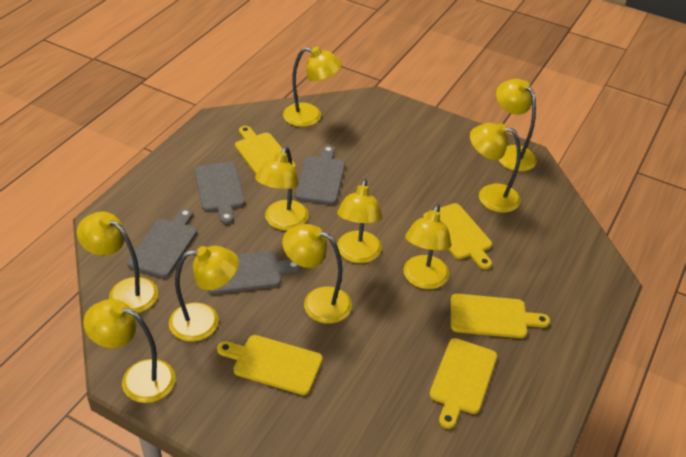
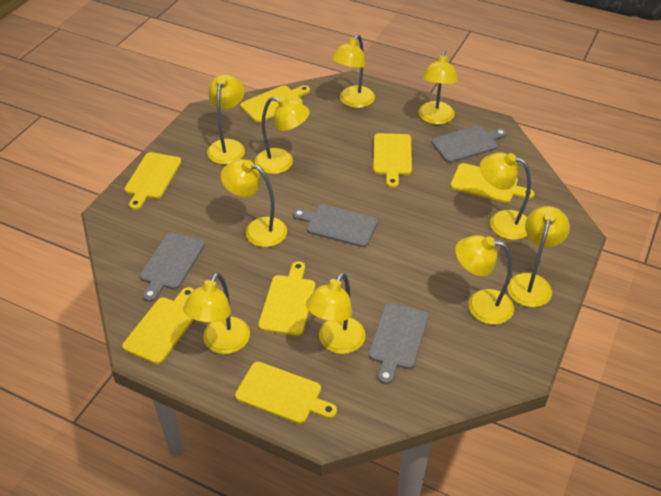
yellow cutting board: 5 -> 7

